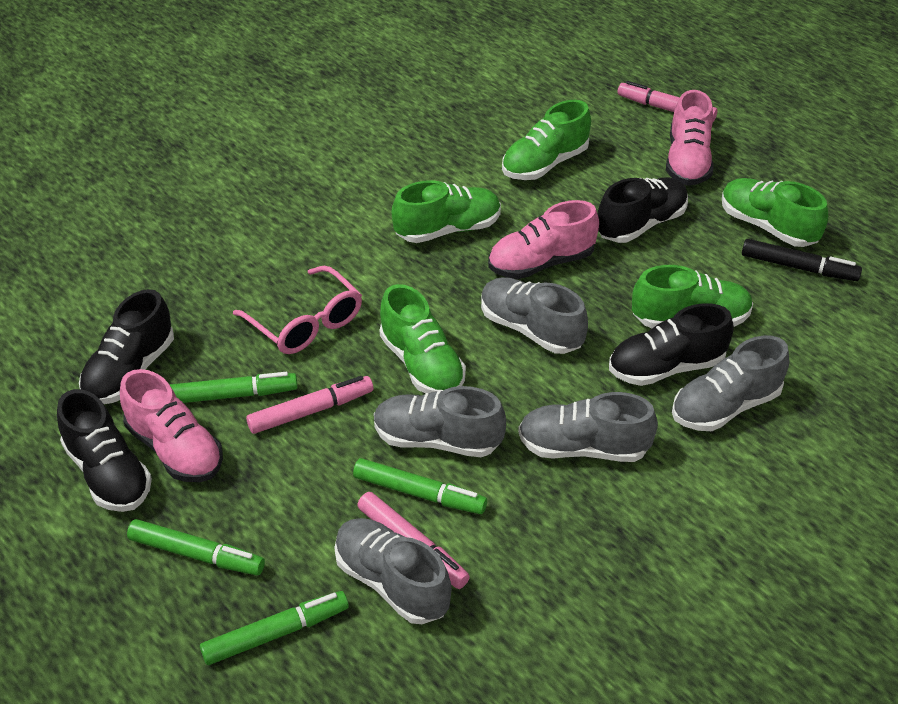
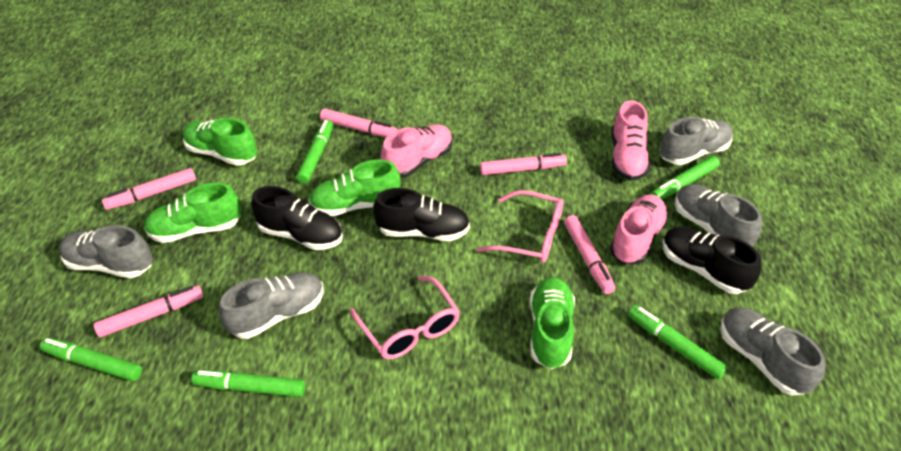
black marker: 1 -> 0
black shoe: 4 -> 3
green marker: 4 -> 5
green shoe: 5 -> 4
pink glasses: 1 -> 2
pink marker: 3 -> 5

